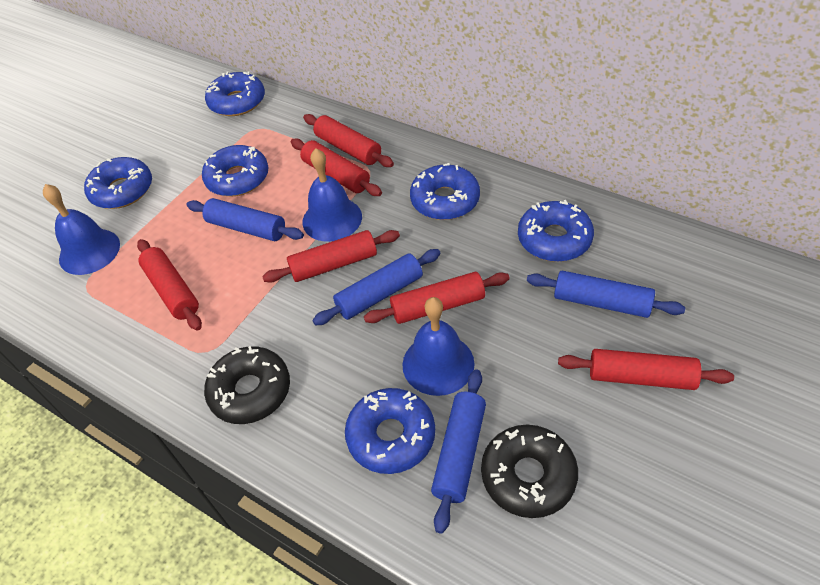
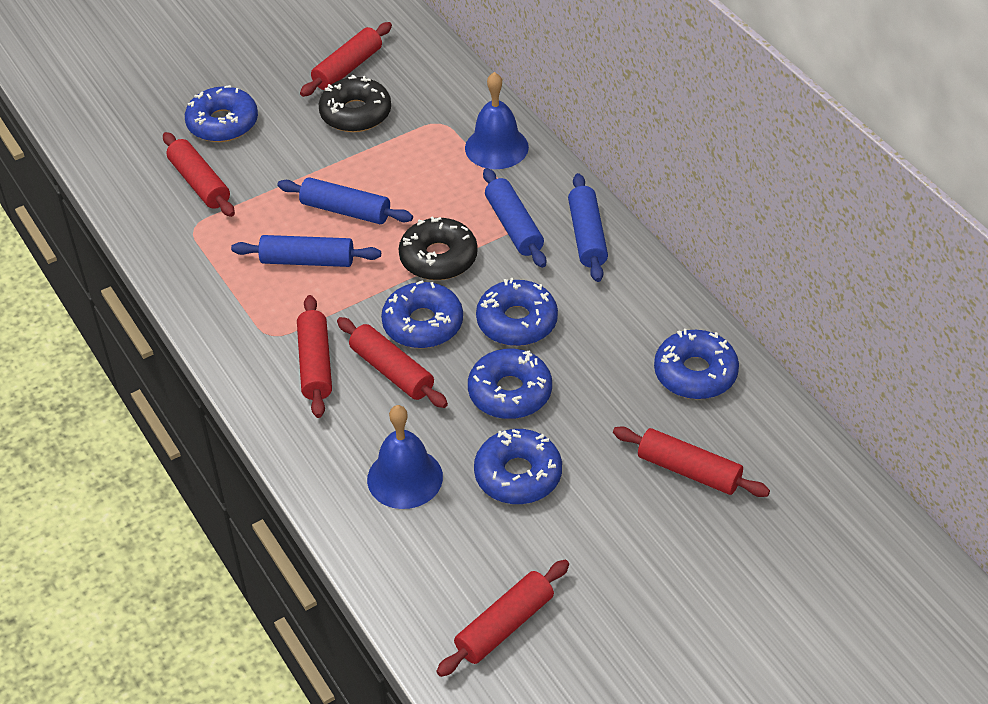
blue bell: 3 -> 2

